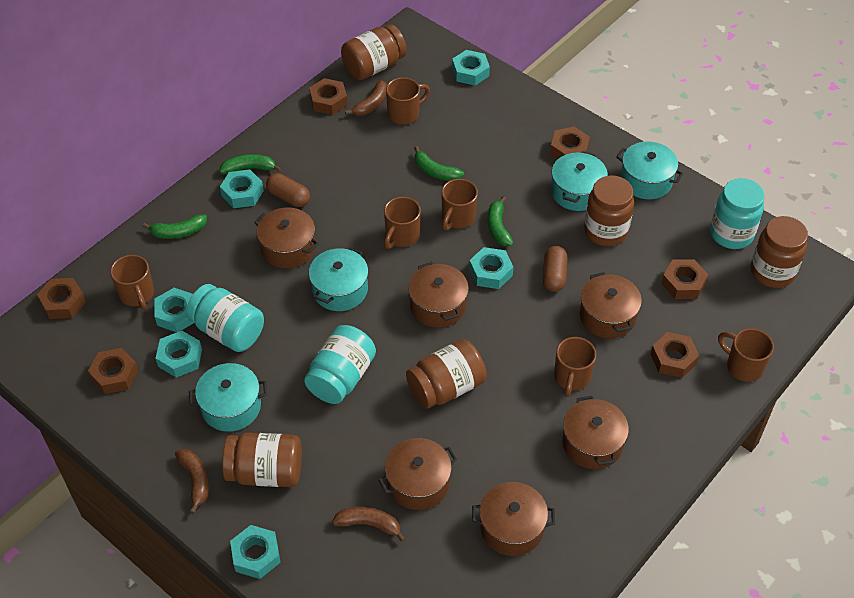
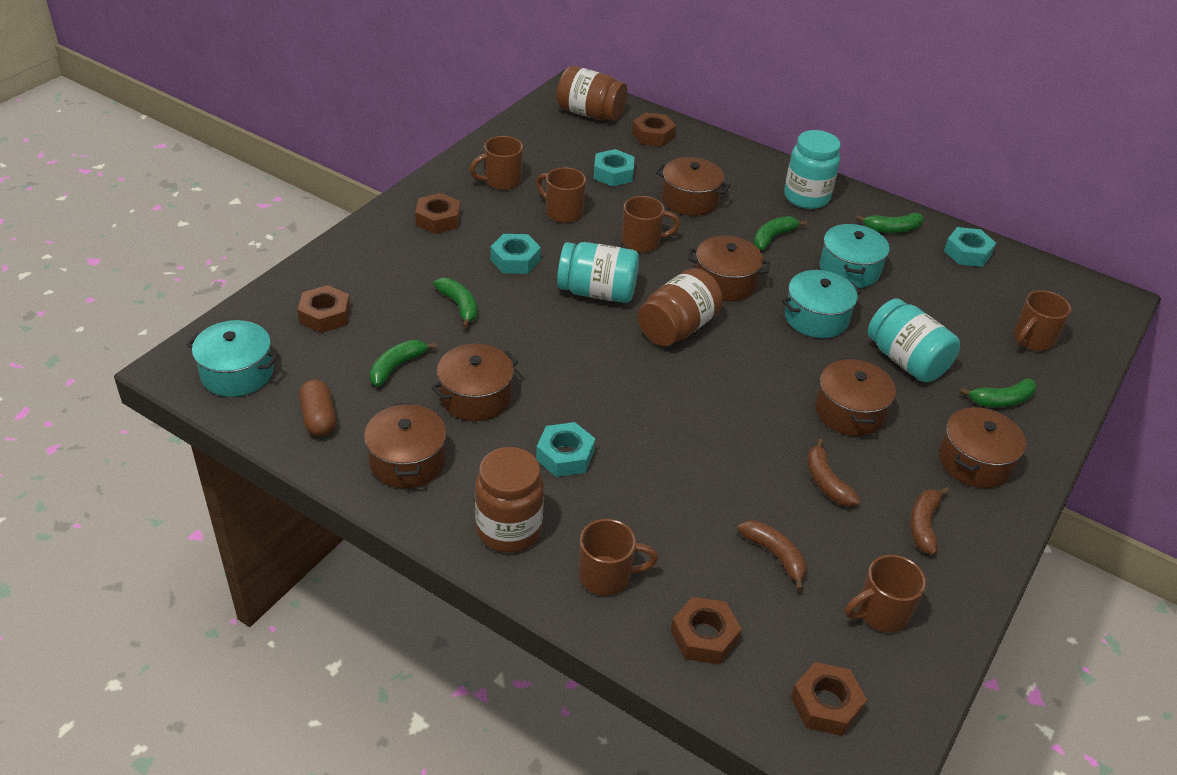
brown capsule: 2 -> 1
brown jar: 5 -> 3
brown nut: 6 -> 5
green banana: 4 -> 5
turquoise nut: 6 -> 4
turquoise pot: 4 -> 3

